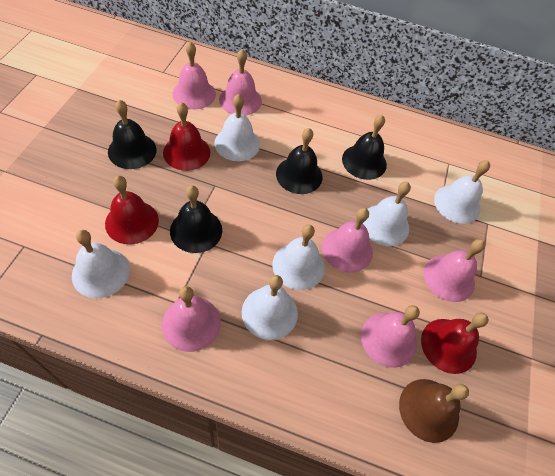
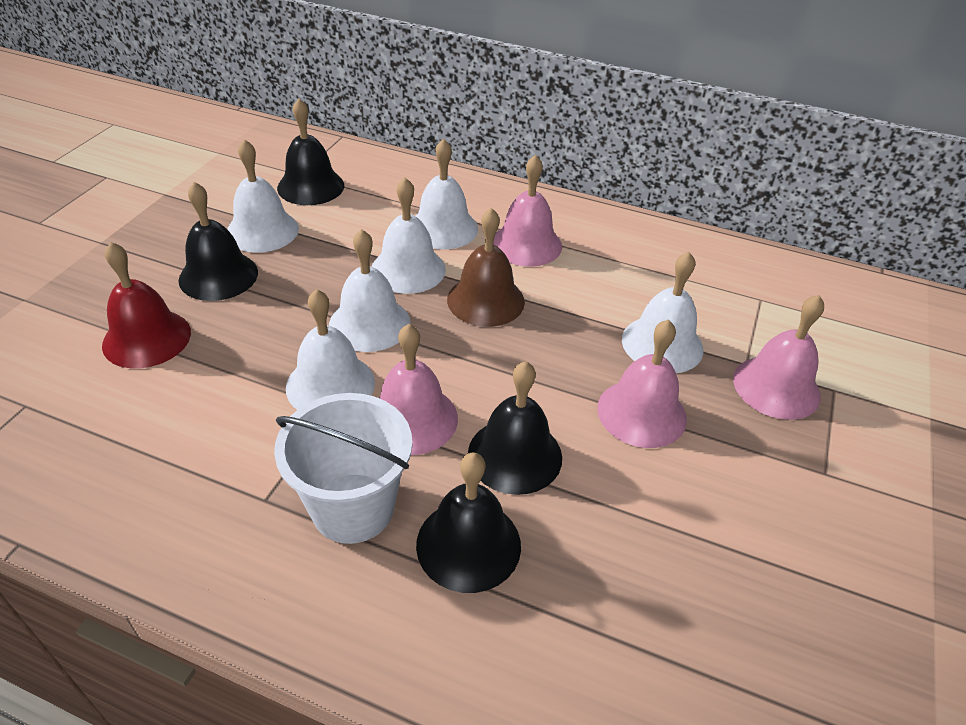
pink bell: 6 -> 4
red bell: 3 -> 1
white bucket: 0 -> 1

